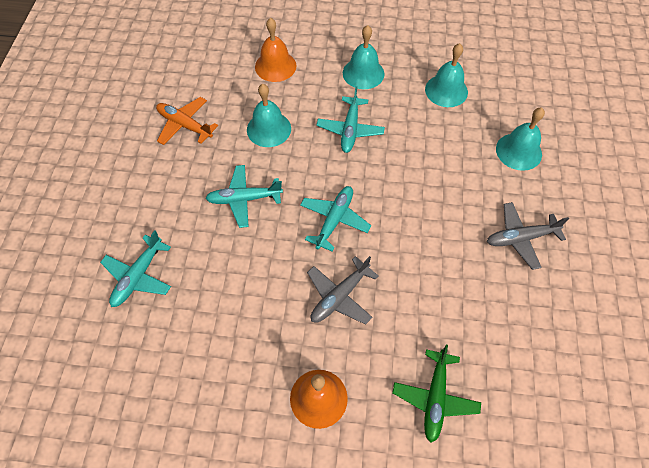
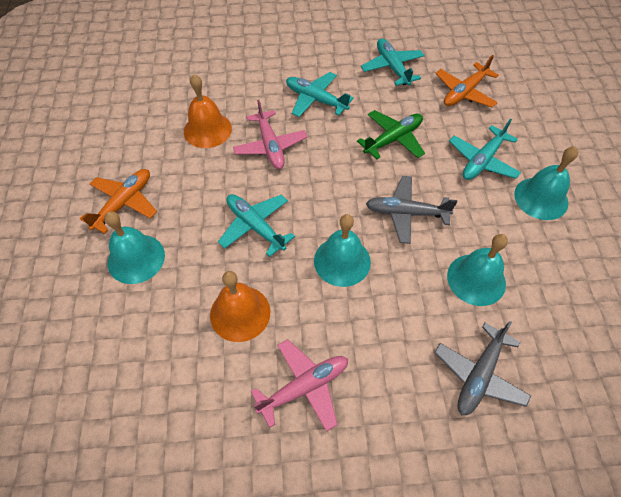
orange plane: 1 -> 2
pink plane: 0 -> 2

